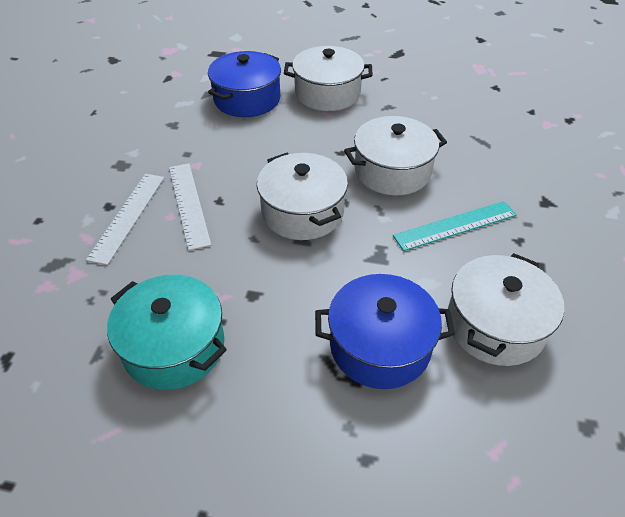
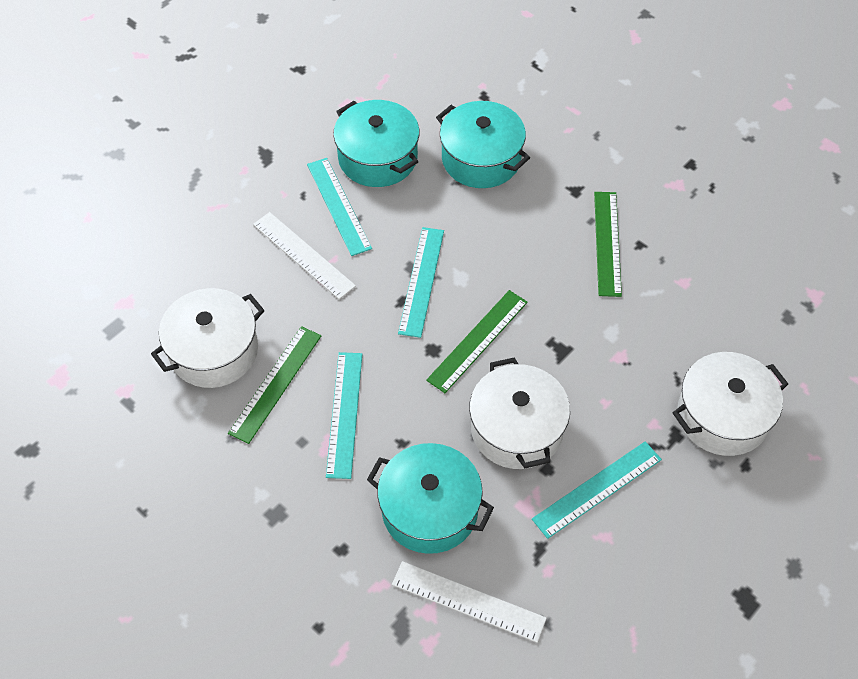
blue pot: 2 -> 0
green ruler: 0 -> 3
turquoise pot: 1 -> 3
turquoise ruler: 1 -> 4
white pot: 4 -> 3

